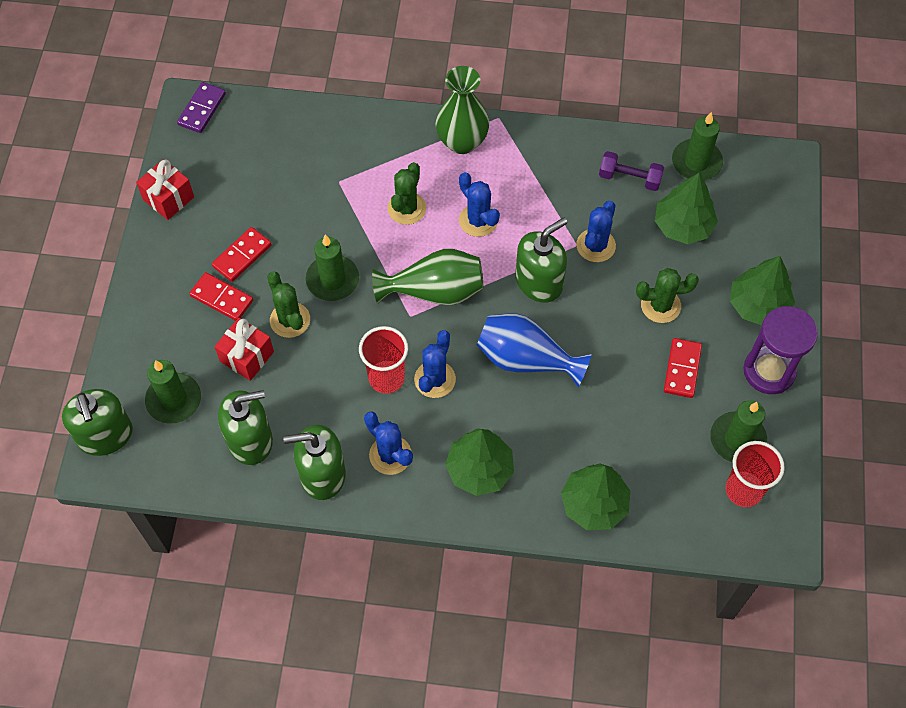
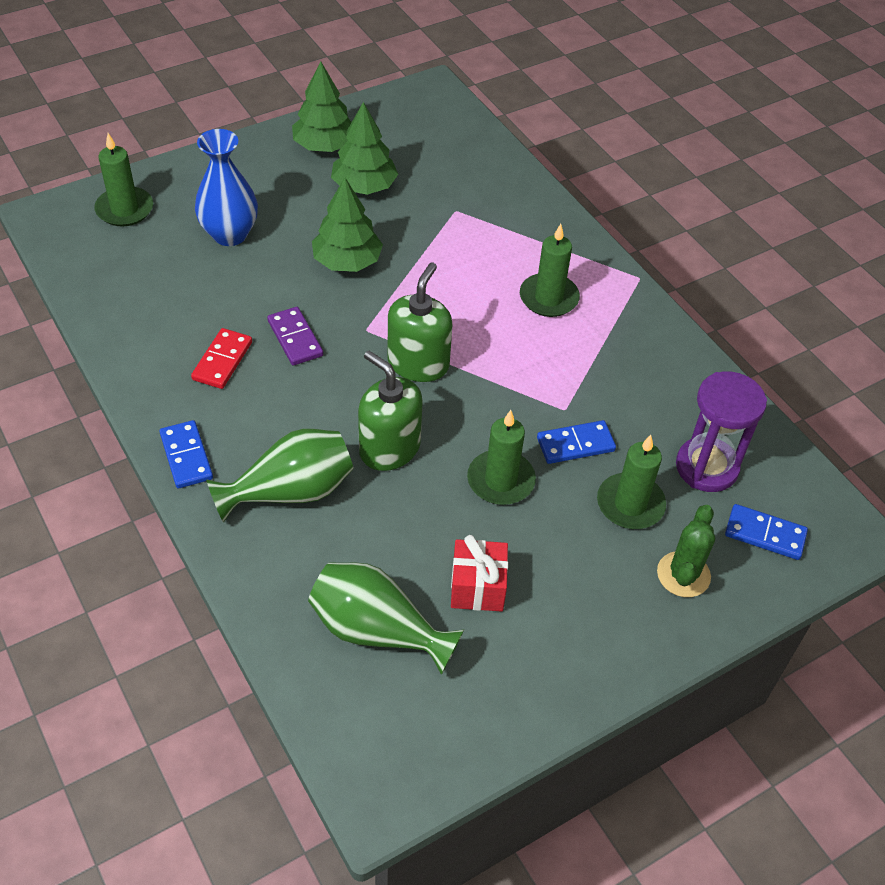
blue cactus: 4 -> 0
blue domino: 0 -> 3
green cactus: 3 -> 1
green soap dispenser: 4 -> 2
green tree: 4 -> 3
purple dumbbell: 1 -> 0
red cup: 2 -> 0
red domino: 3 -> 1
red gift: 2 -> 1

